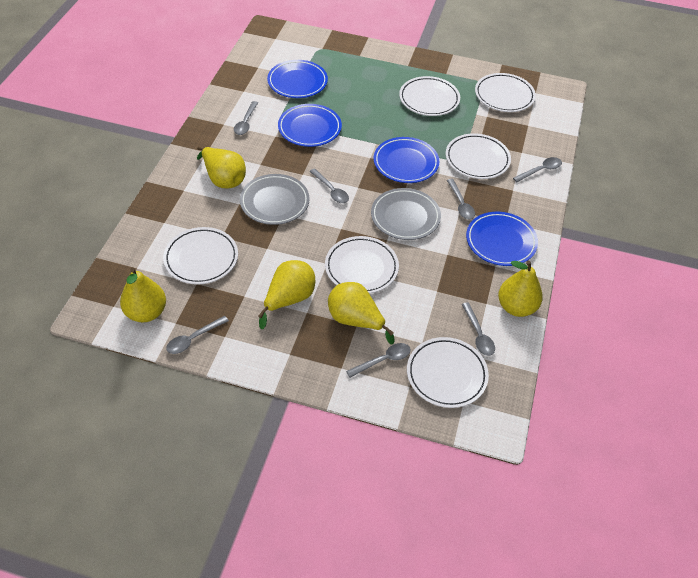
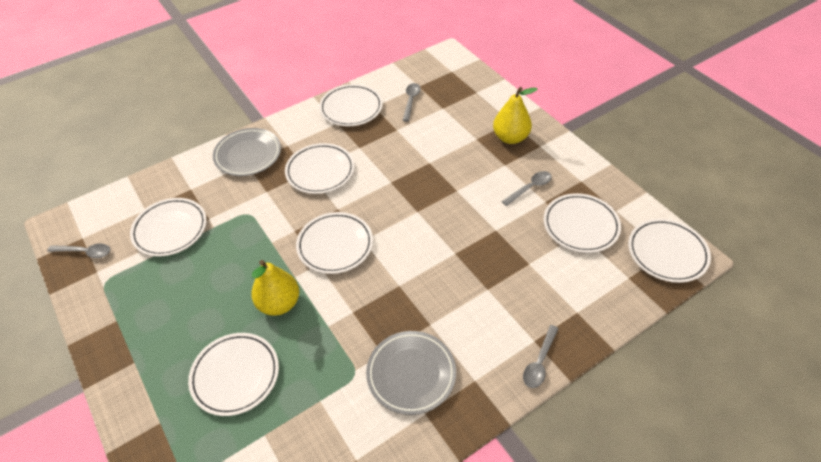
blue plate: 4 -> 0
grey spoon: 7 -> 4
white plate: 6 -> 7
yellow pear: 5 -> 2

